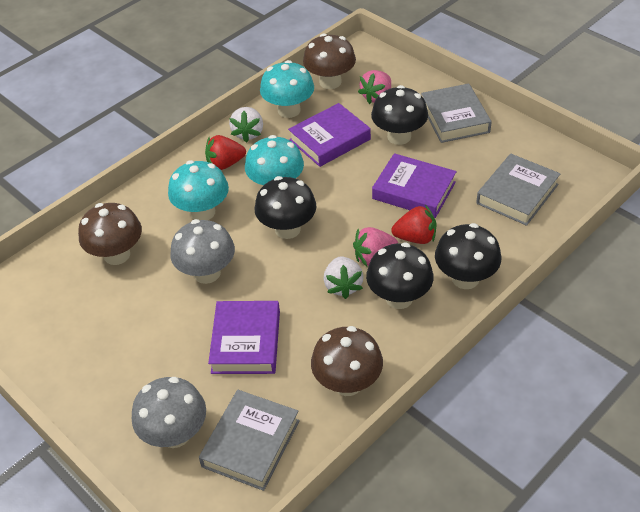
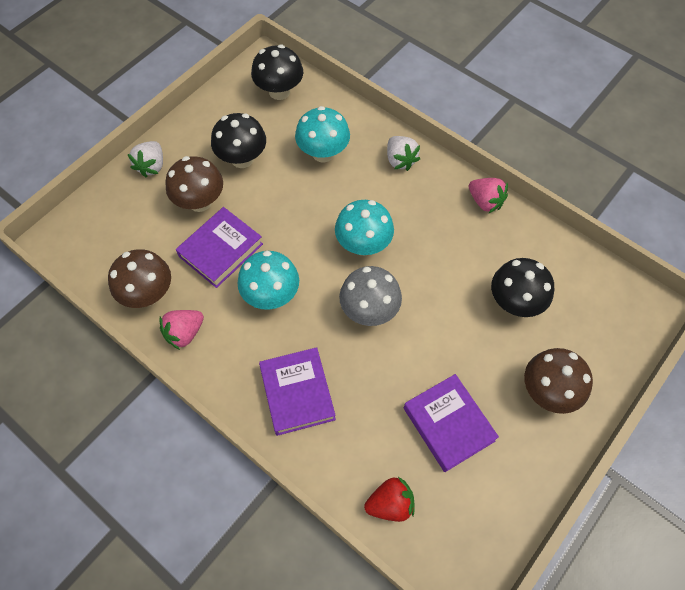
black mushroom: 4 -> 3
grey book: 3 -> 0
grey mushroom: 2 -> 1
red strawberry: 2 -> 1

